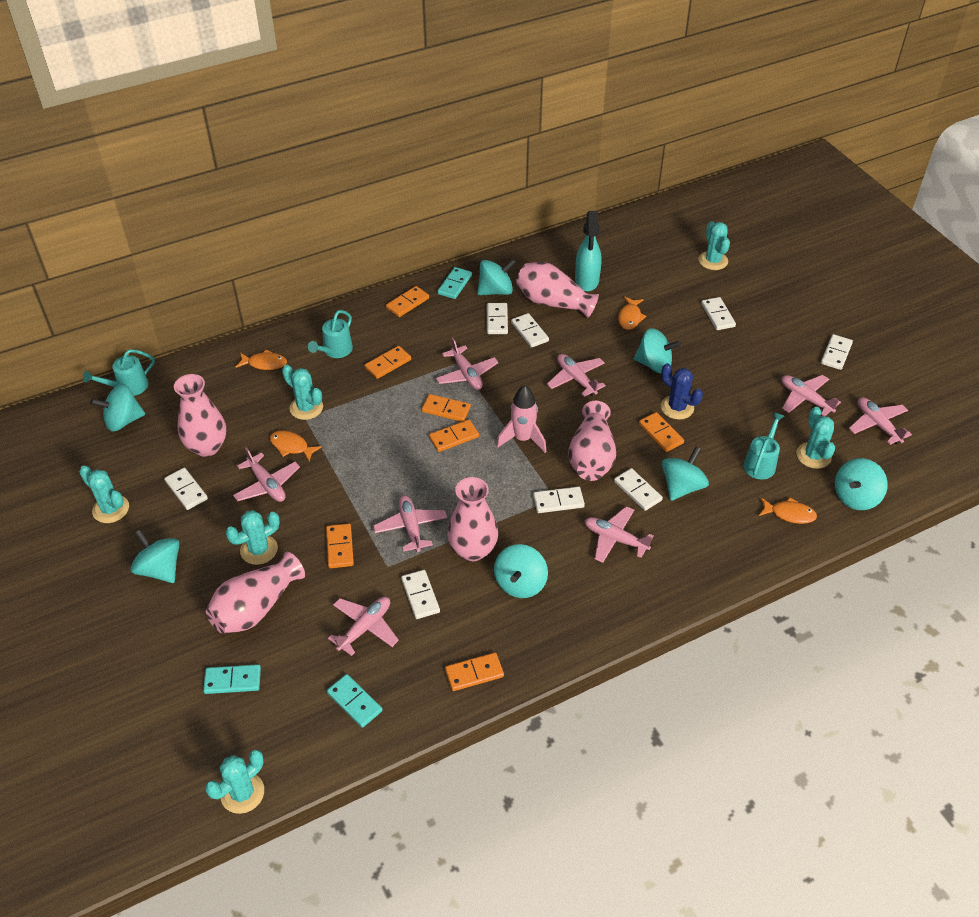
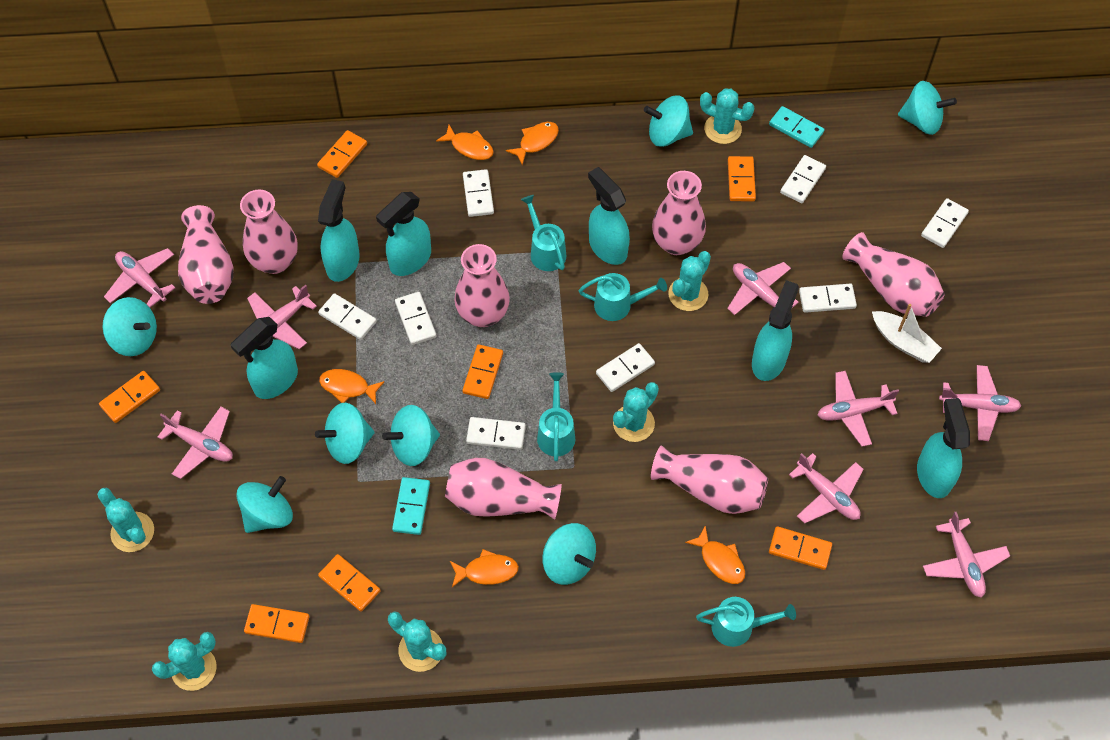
blue cactus: 1 -> 0
orange fish: 4 -> 5
pink rocket: 1 -> 0
pink vase: 5 -> 7
turquoise domino: 3 -> 2
turquoise spray bottle: 1 -> 6
turquoise watering can: 3 -> 4
white boat: 0 -> 1

